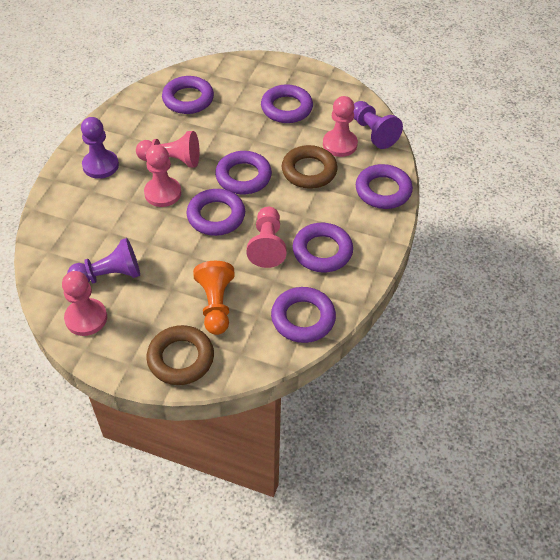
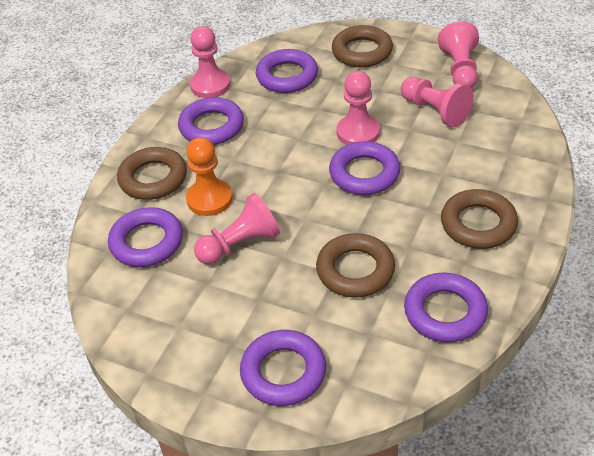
brown ring: 2 -> 4
purple pawn: 3 -> 0
purple ring: 7 -> 6

